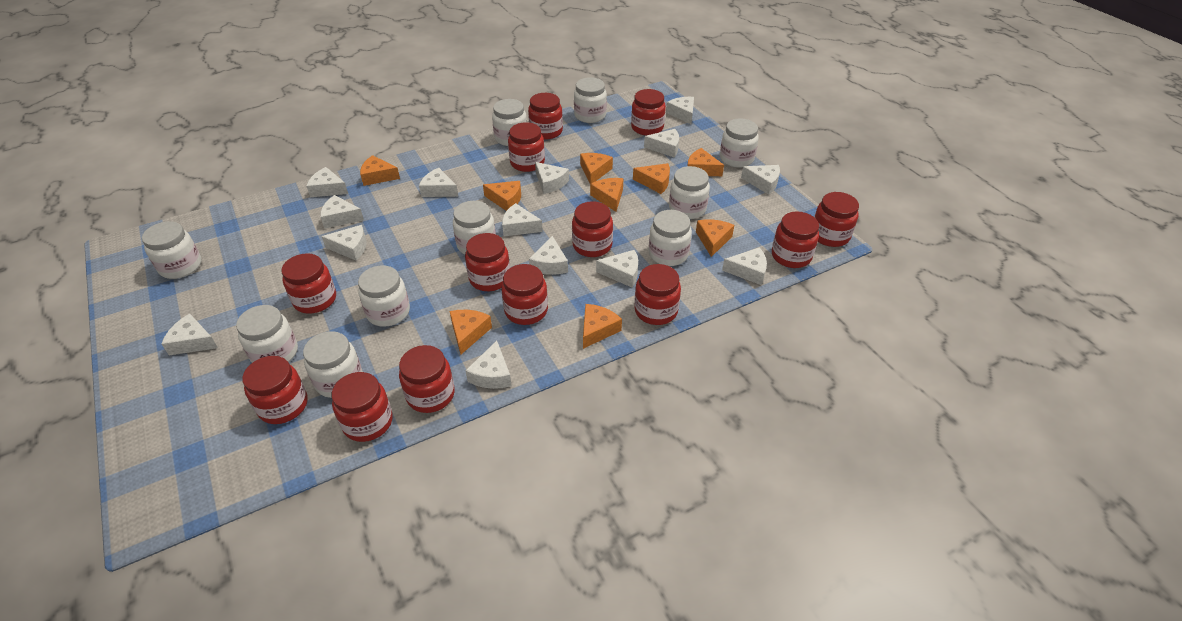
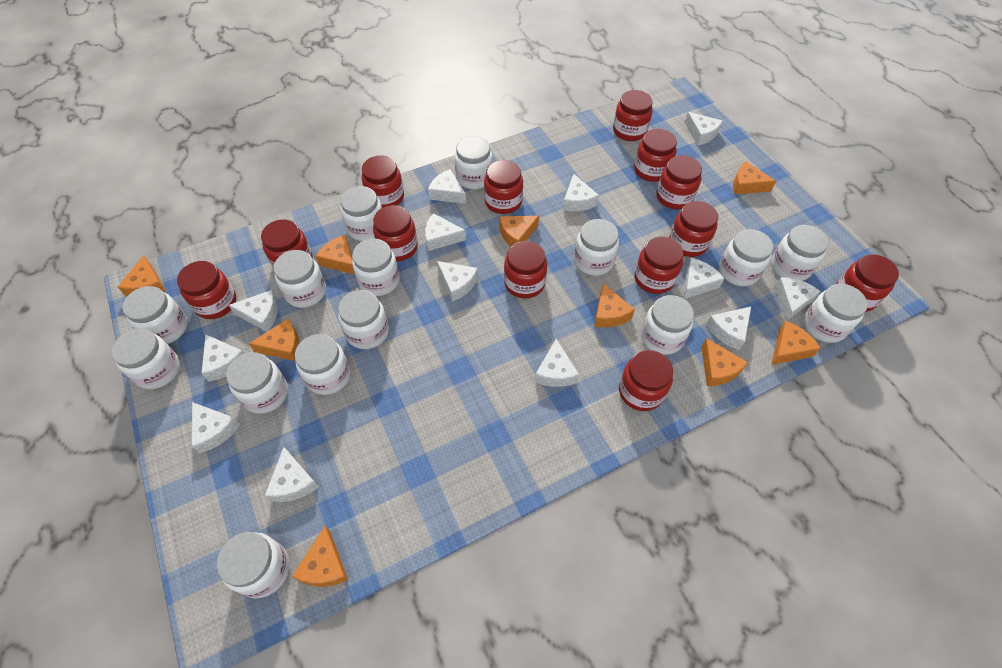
white cheese: 14 -> 13
white jar: 10 -> 15

